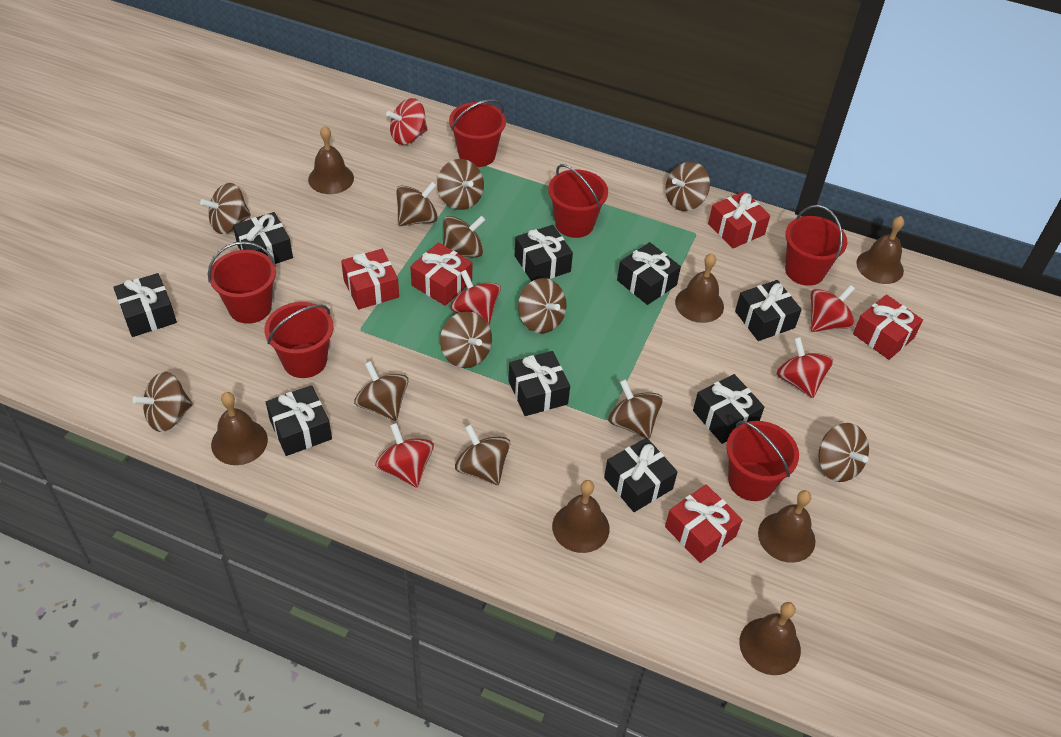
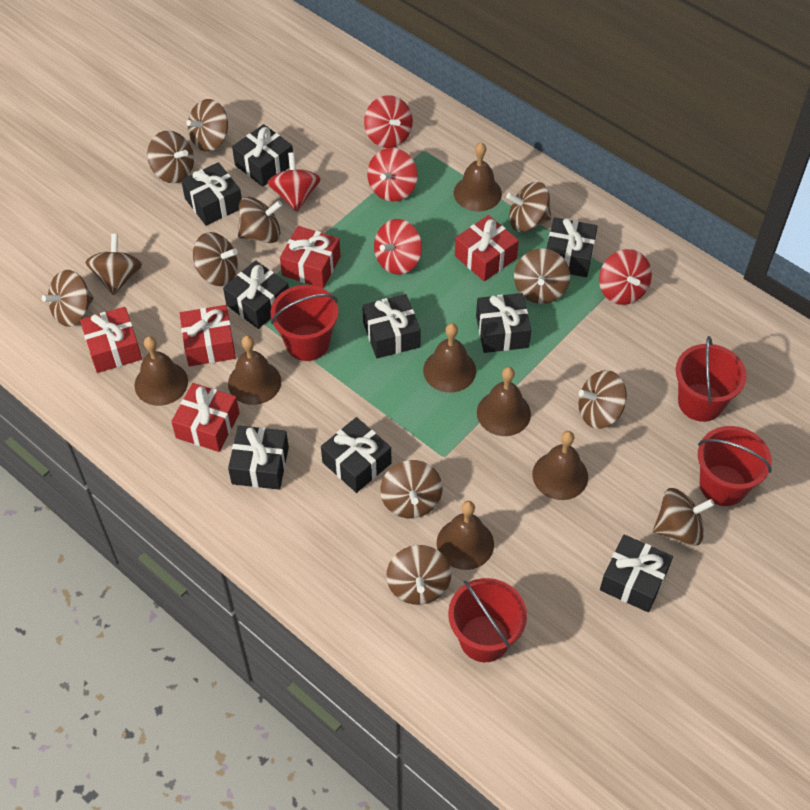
red bucket: 6 -> 4

